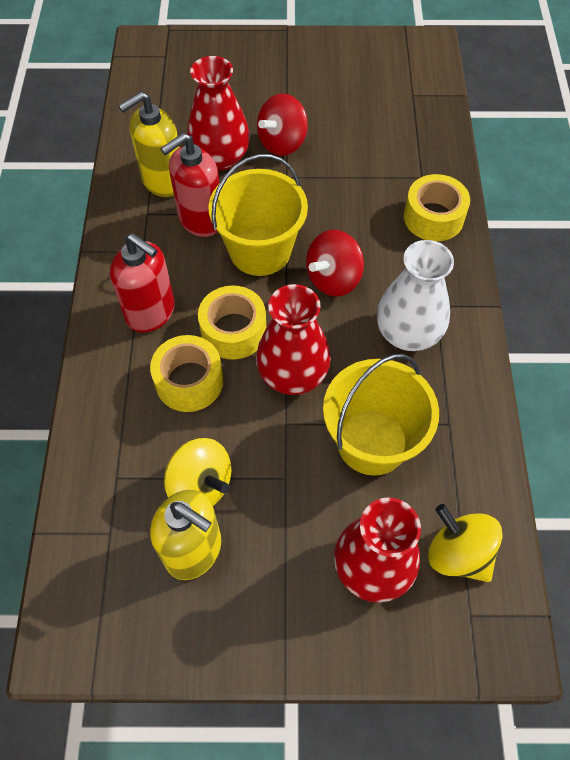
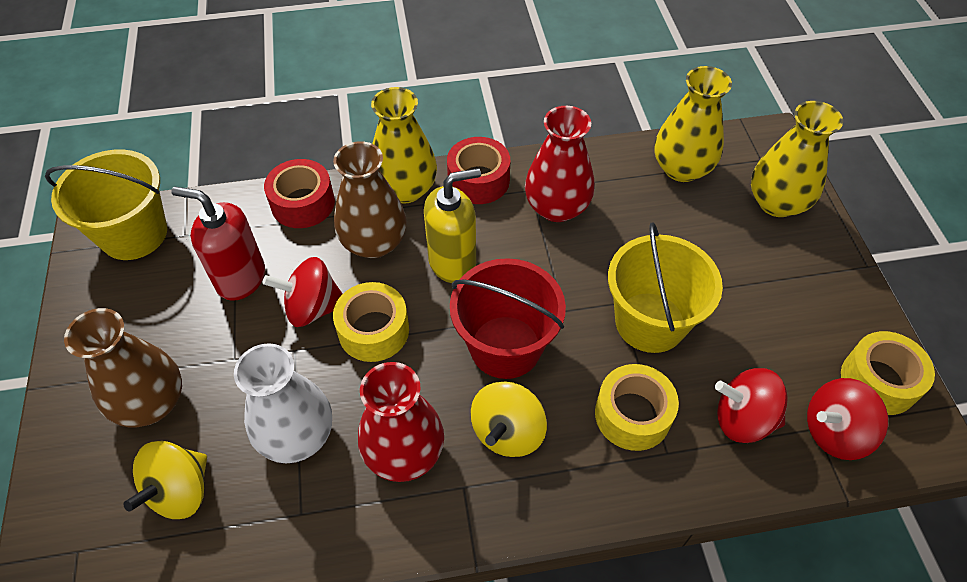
brown vase: 0 -> 2
red bucket: 0 -> 1
red soap dispenser: 2 -> 1
red spinning top: 2 -> 3
red tape: 0 -> 2
red vase: 3 -> 2
yellow soap dispenser: 2 -> 1
yellow vase: 0 -> 3

